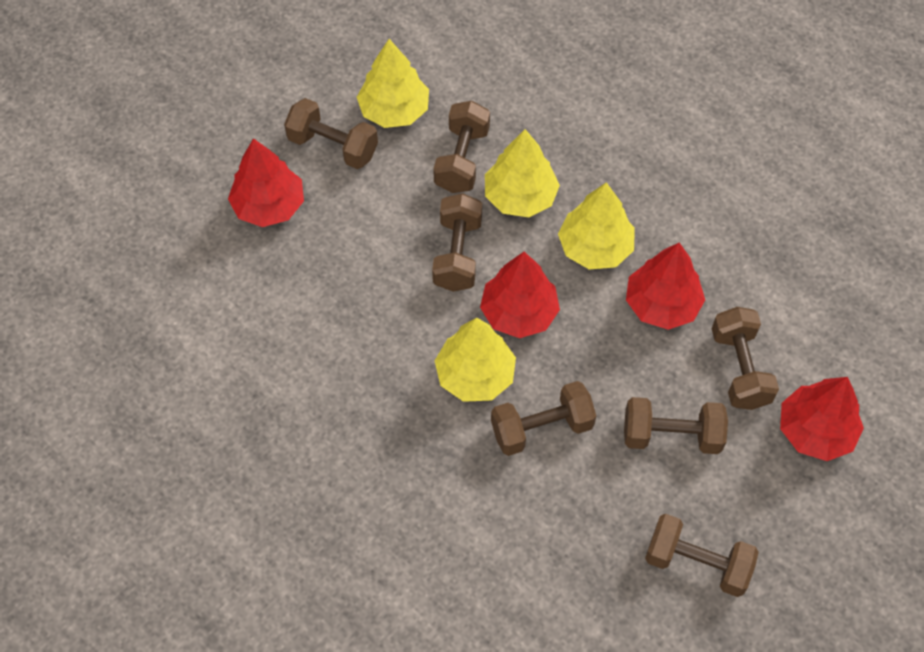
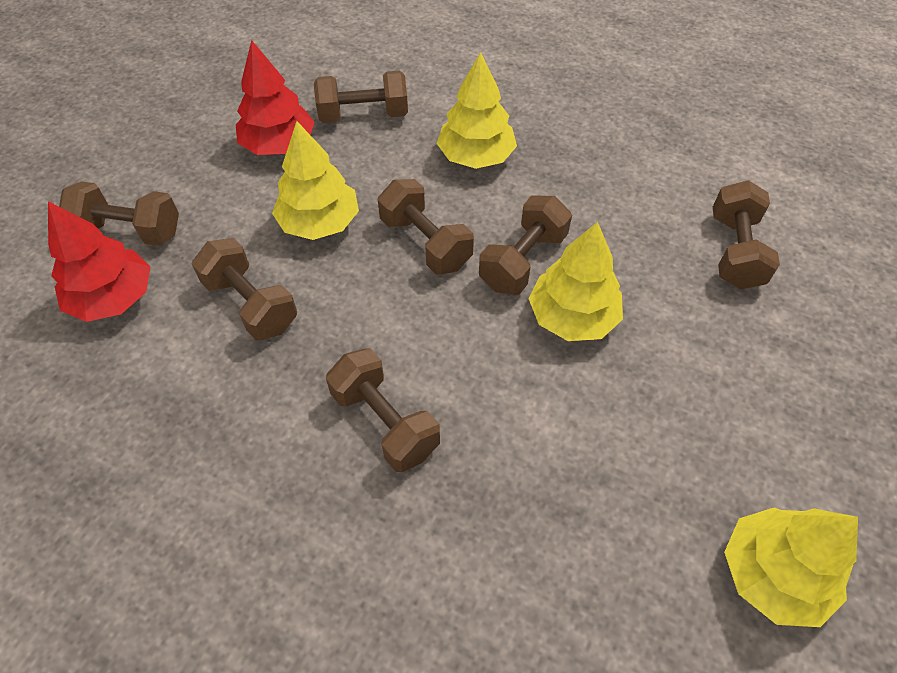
red tree: 4 -> 2

